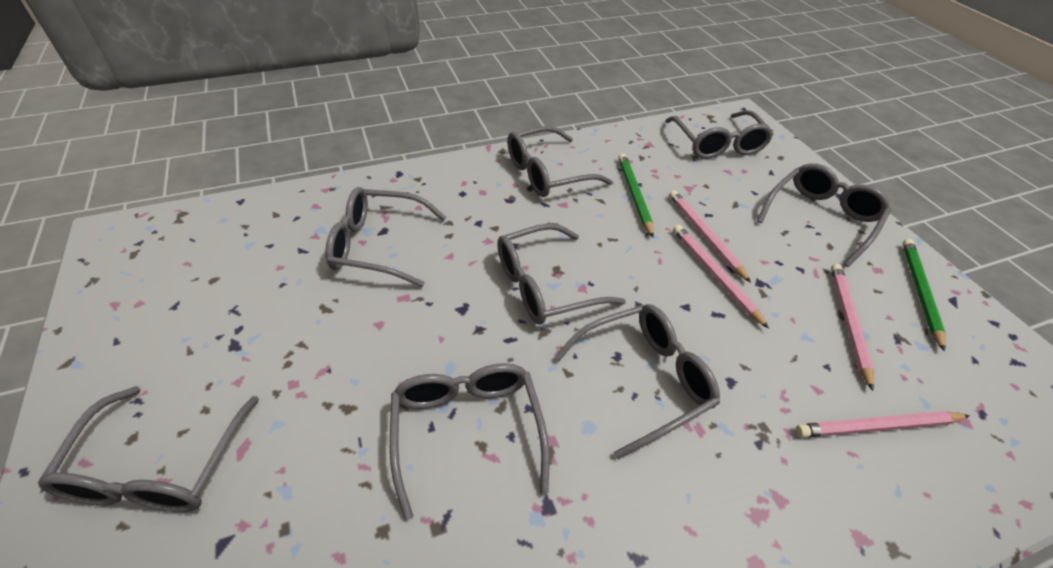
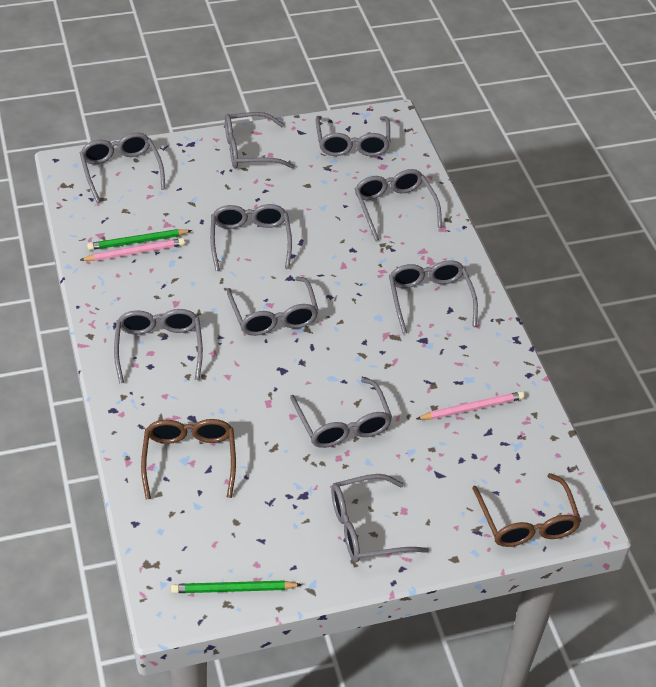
brown glasses: 0 -> 2
grey glasses: 8 -> 10
pink pencil: 4 -> 2

